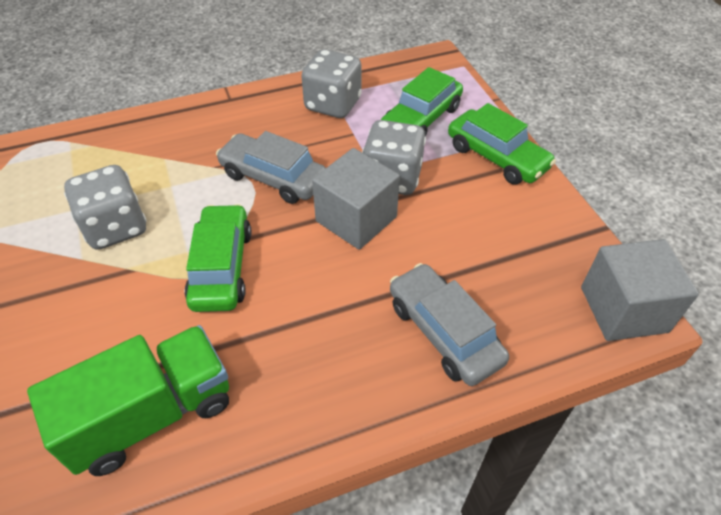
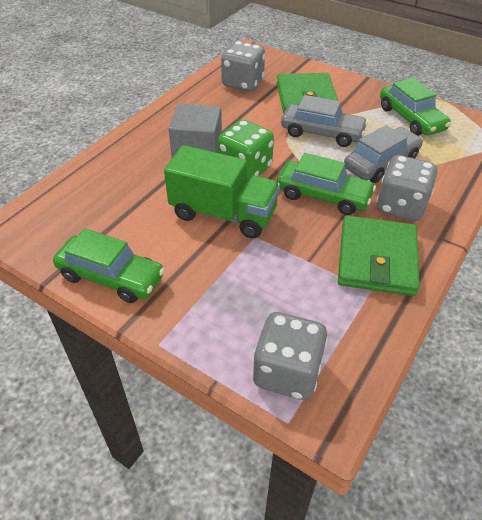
green dice: 0 -> 1
green wallet: 0 -> 2
grey cube: 2 -> 1

